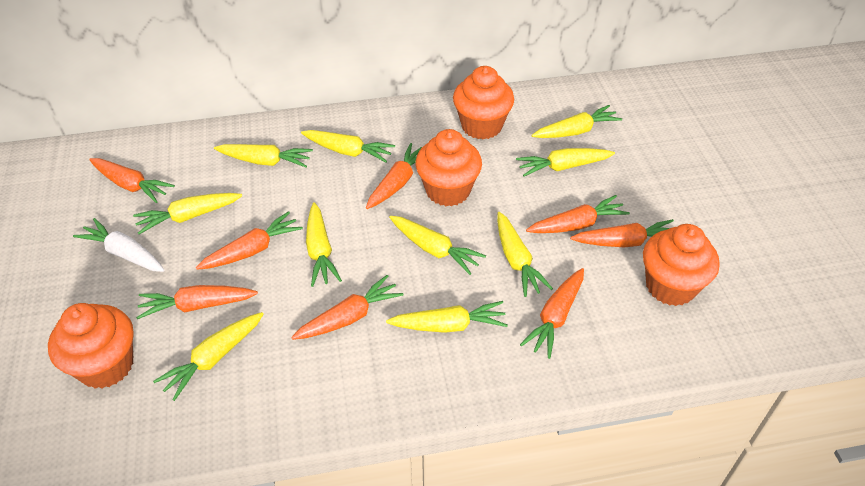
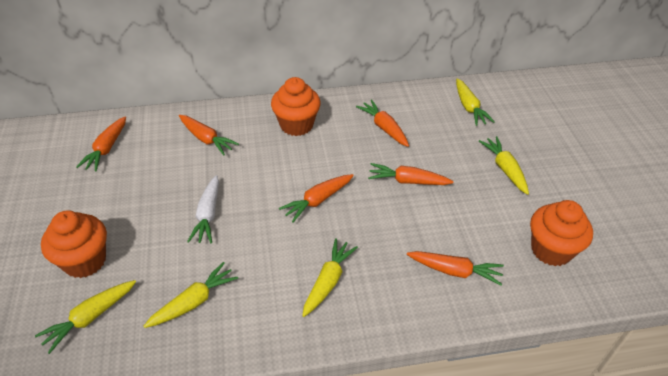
orange carrot: 8 -> 6
orange cupcake: 4 -> 3
yellow carrot: 10 -> 5

